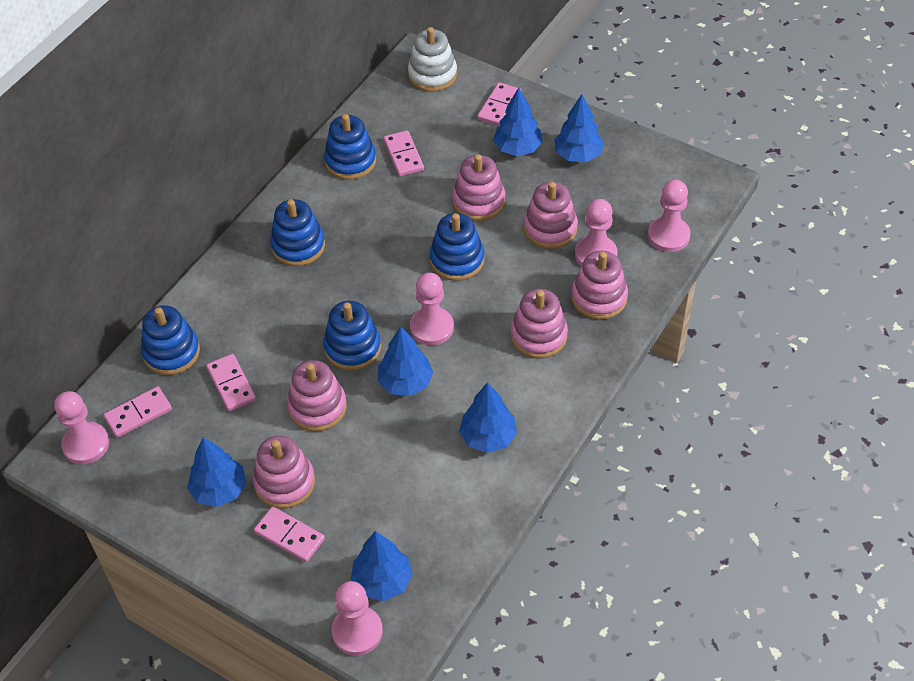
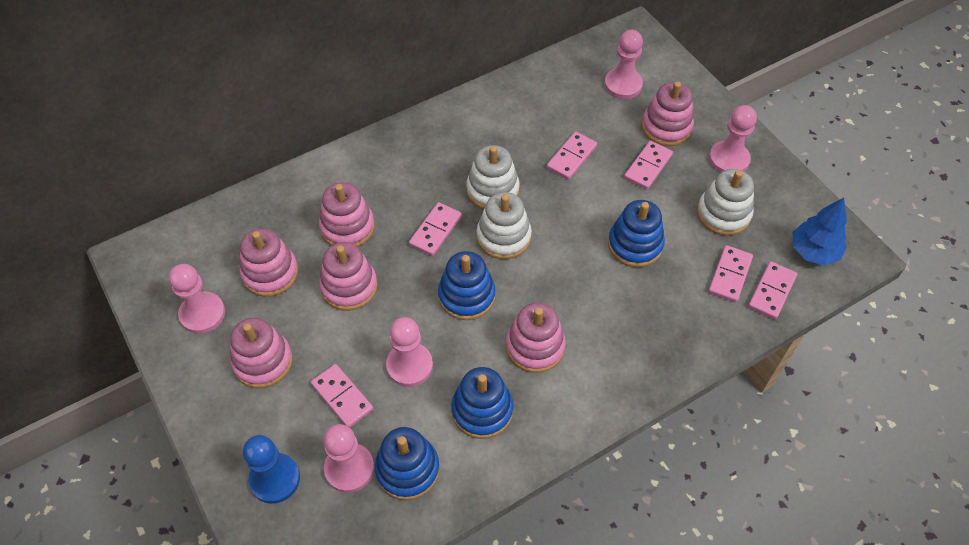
blue pawn: 0 -> 1
blue stacking toy: 5 -> 4
blue tree: 6 -> 1
pink domino: 5 -> 6
white stacking toy: 1 -> 3

